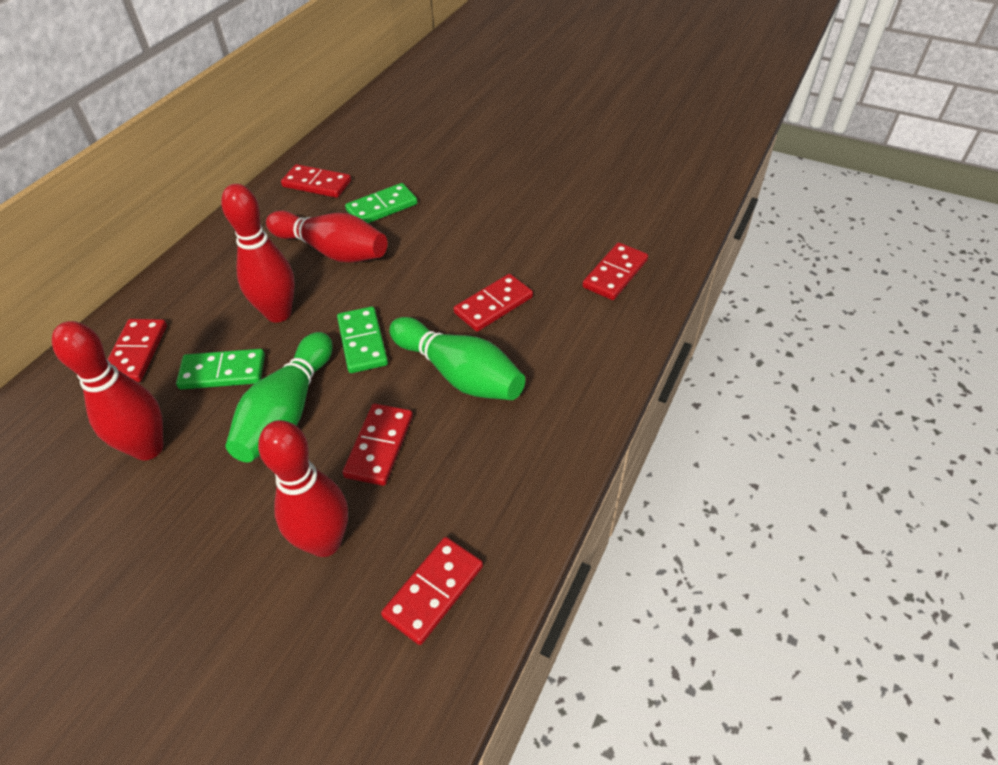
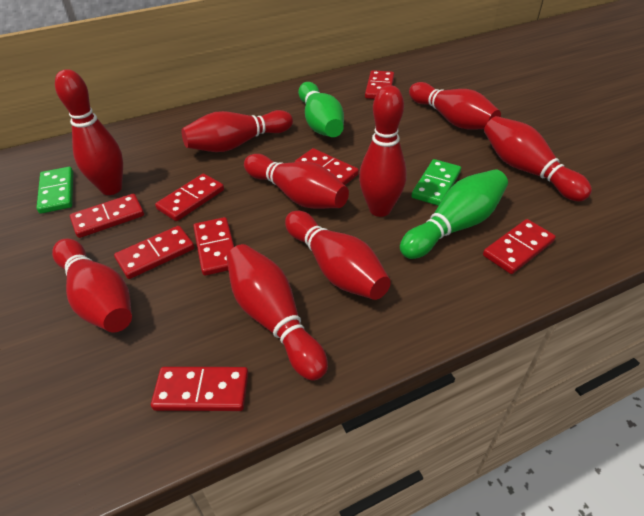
green domino: 3 -> 2
red bowling pin: 4 -> 9
red domino: 6 -> 8

